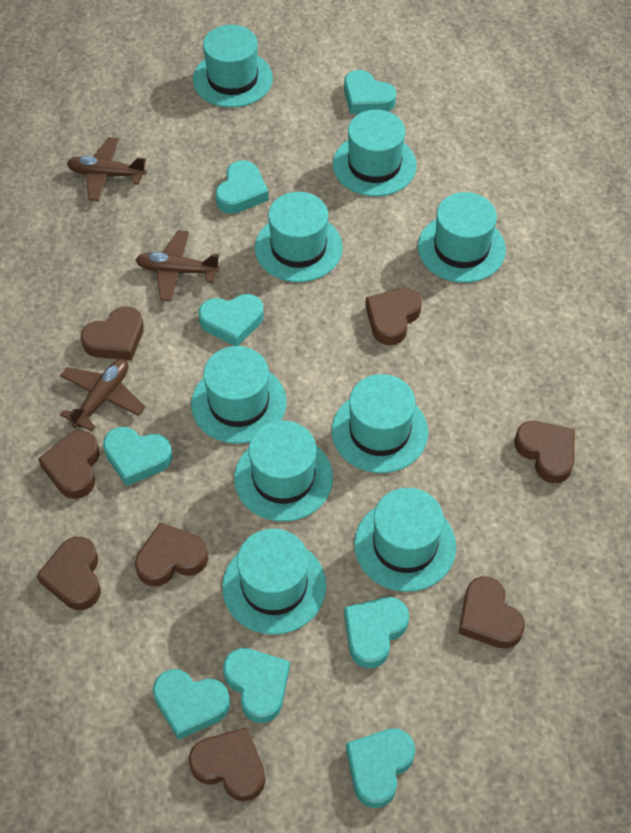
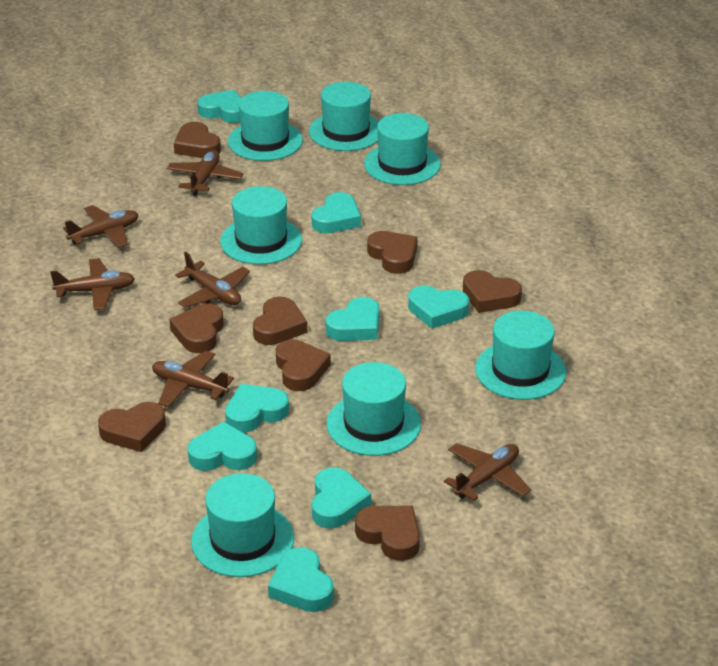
brown plane: 3 -> 6
turquoise hat: 9 -> 7

